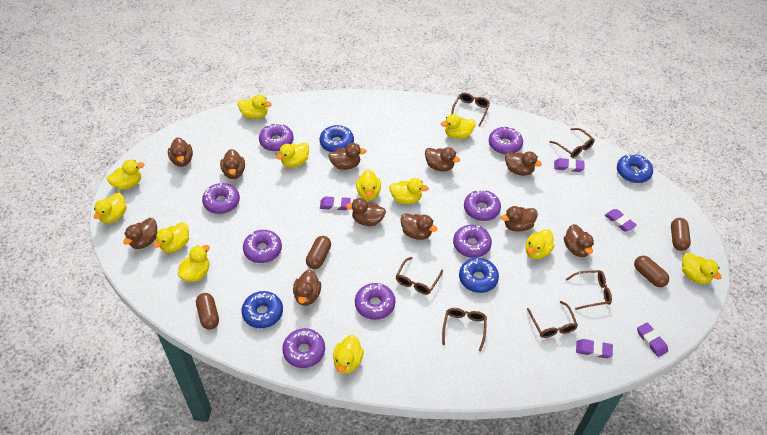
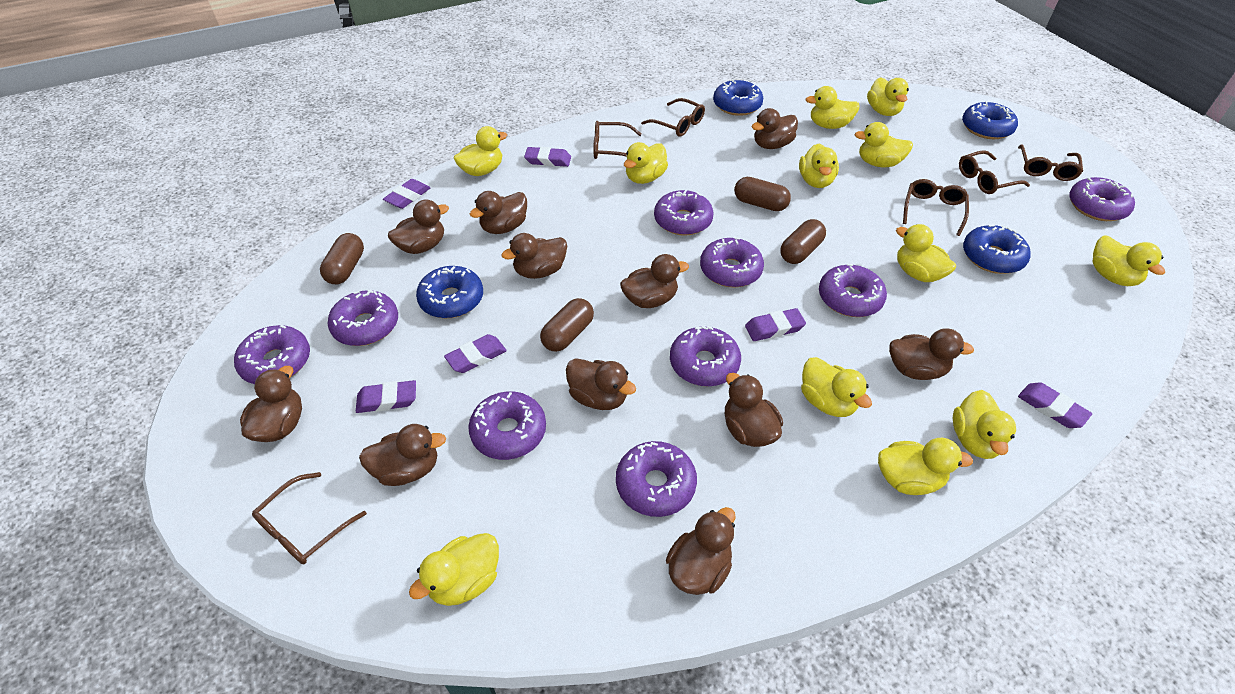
purple donut: 8 -> 9
purple eraser: 5 -> 6

